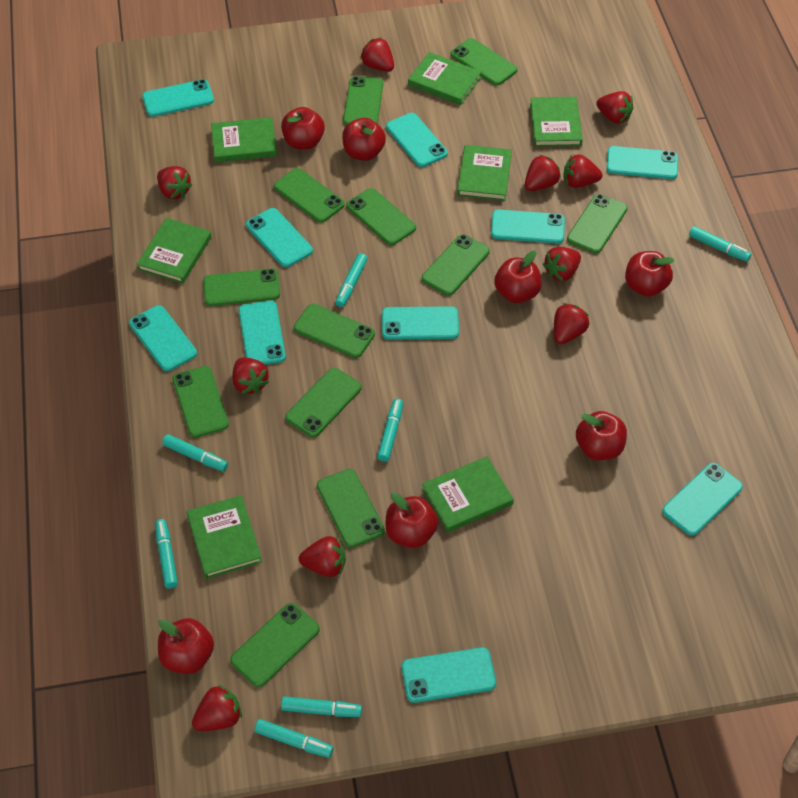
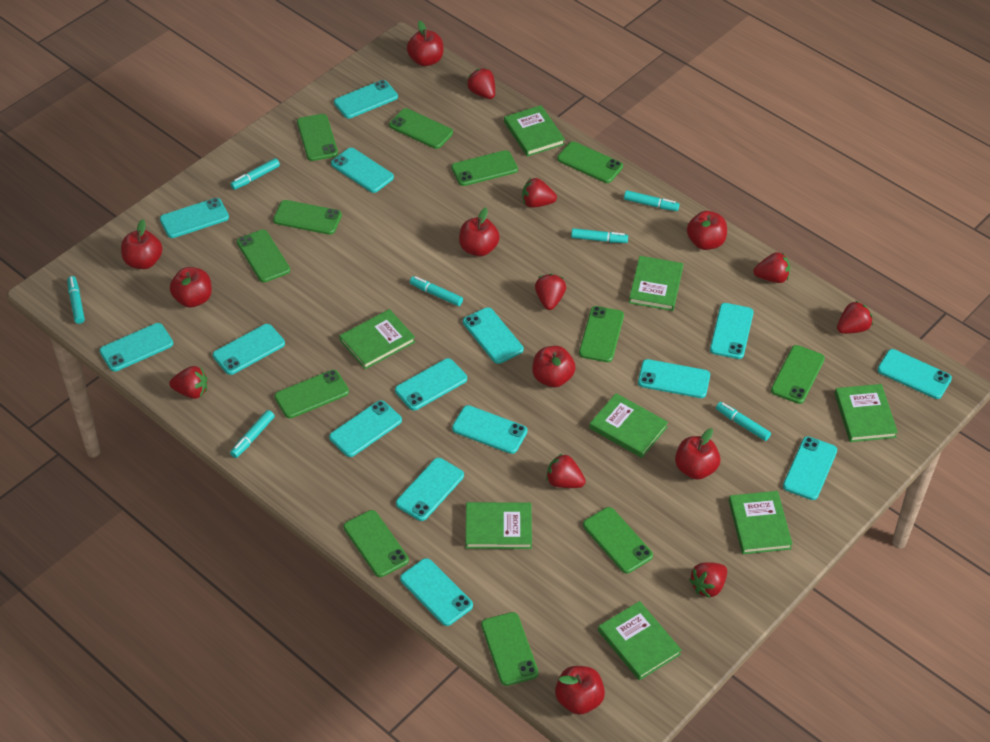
green book: 7 -> 8
red apple: 7 -> 8
red strawberry: 10 -> 8
turquoise phone: 10 -> 15

